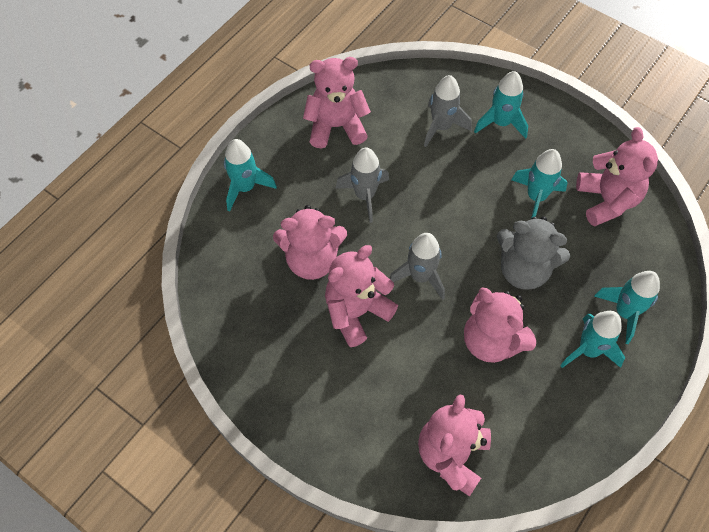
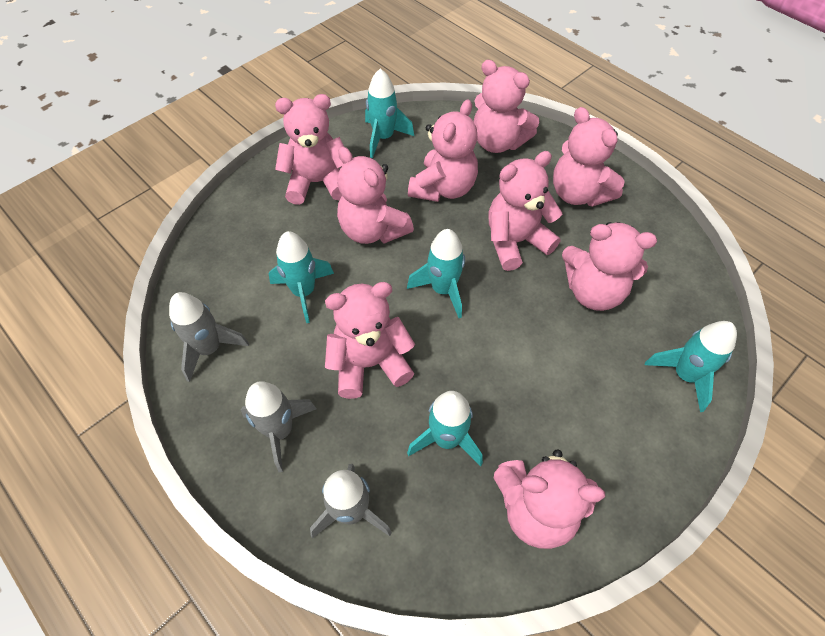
grey teddy bear: 1 -> 0
pink teddy bear: 6 -> 9

